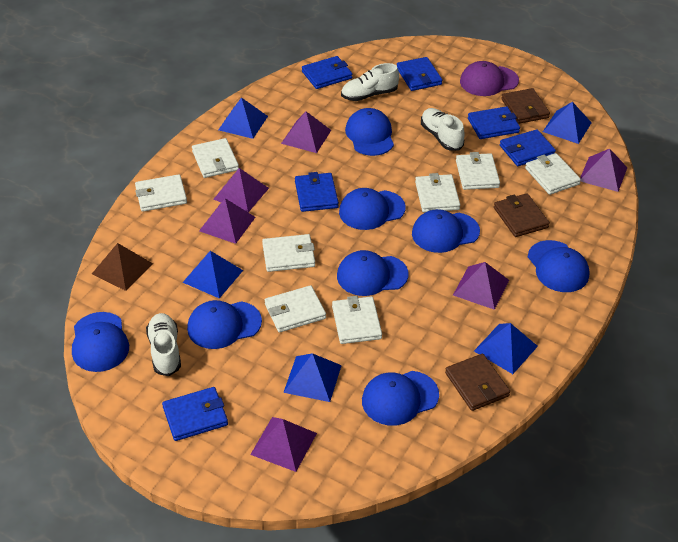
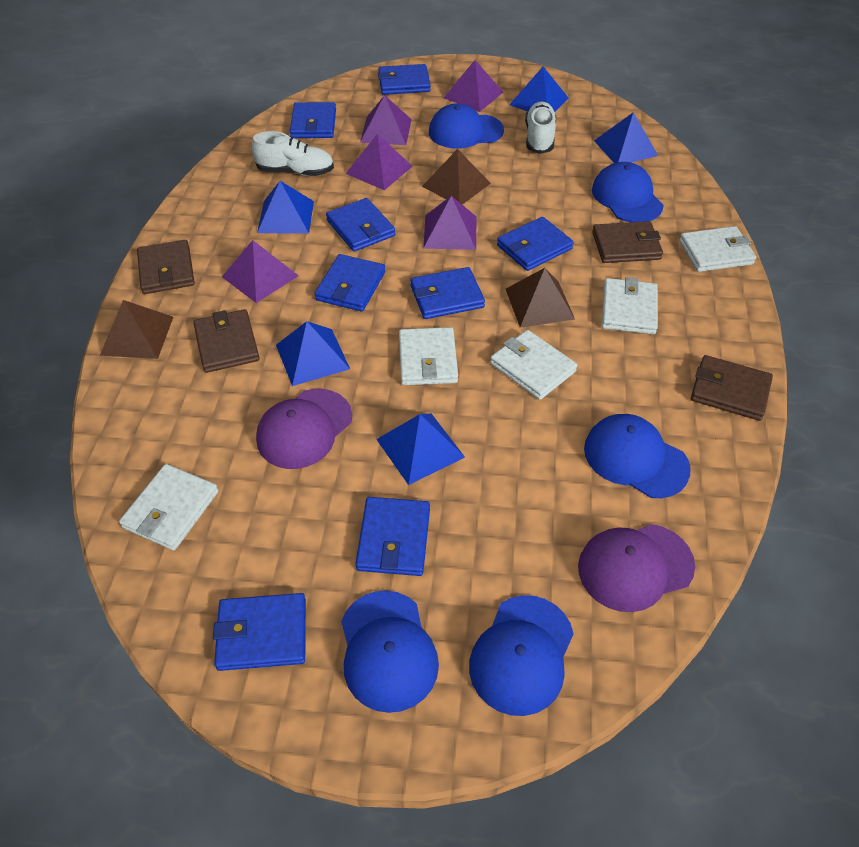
blue cap: 8 -> 5
blue wallet: 6 -> 8
brown pyramid: 1 -> 3
brown wallet: 3 -> 4
purple cap: 1 -> 2
purple pyramid: 6 -> 5
white shoe: 3 -> 2
white wallet: 8 -> 5

